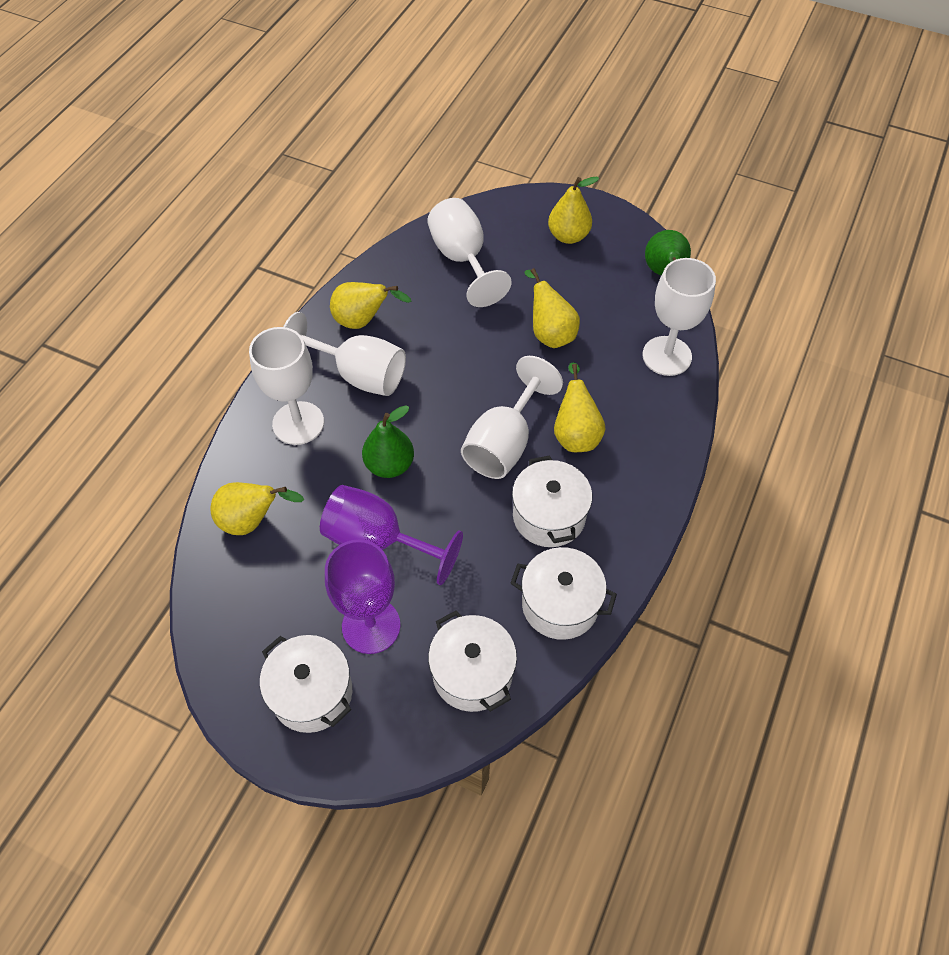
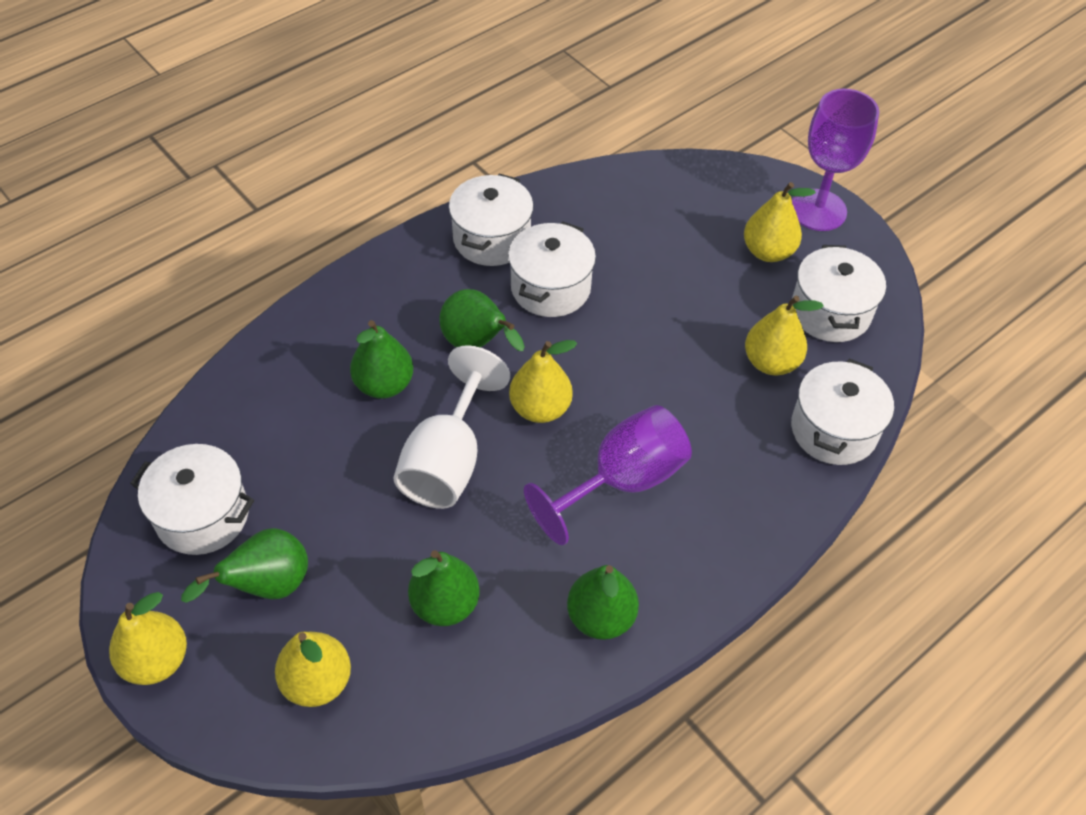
green pear: 2 -> 5
white goblet: 5 -> 1
white pot: 4 -> 5

